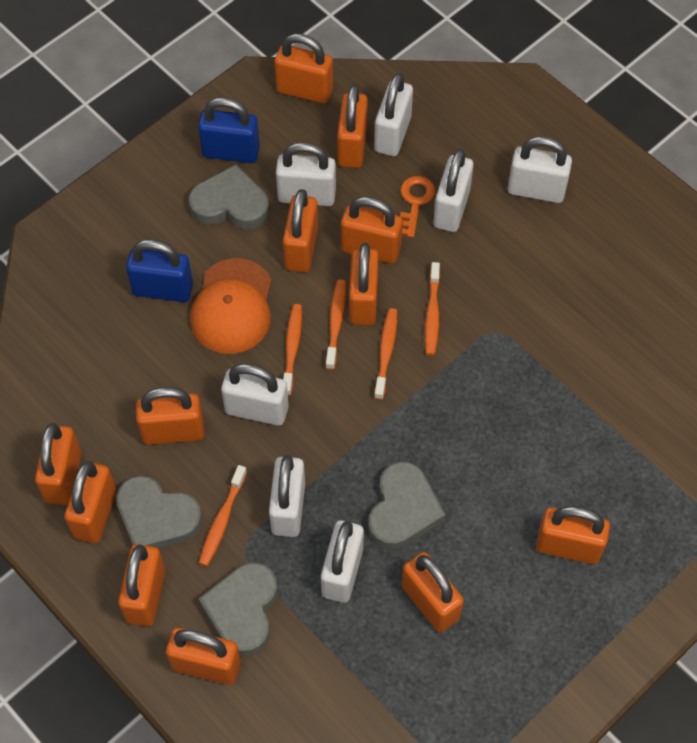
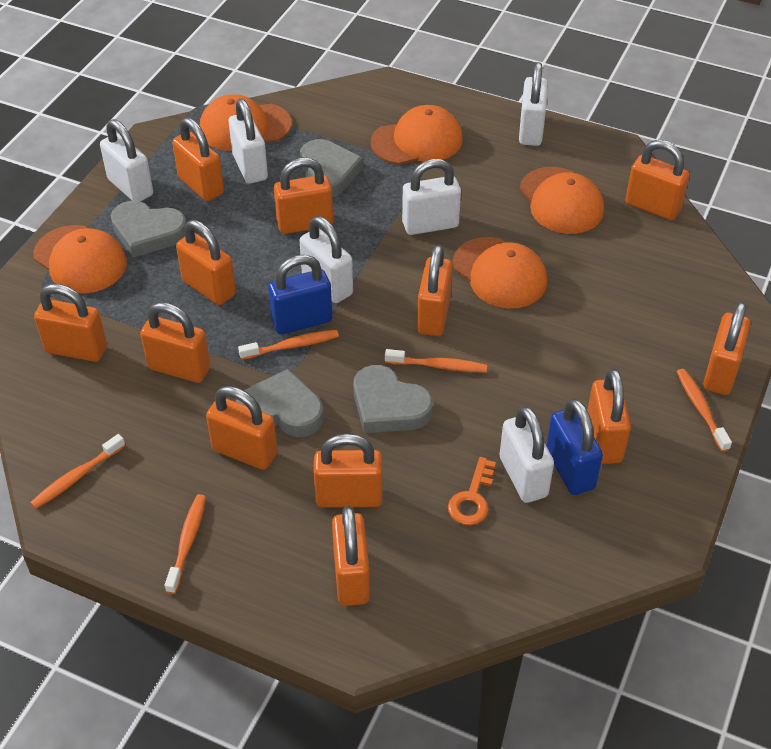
orange cap: 1 -> 5
white padlock: 7 -> 6

